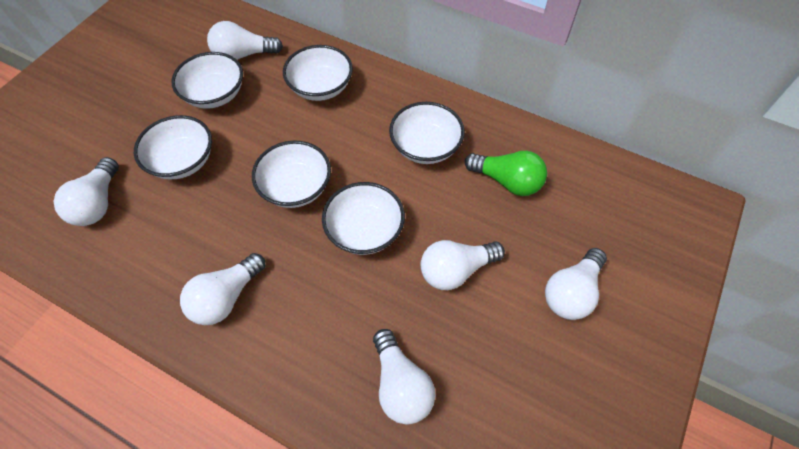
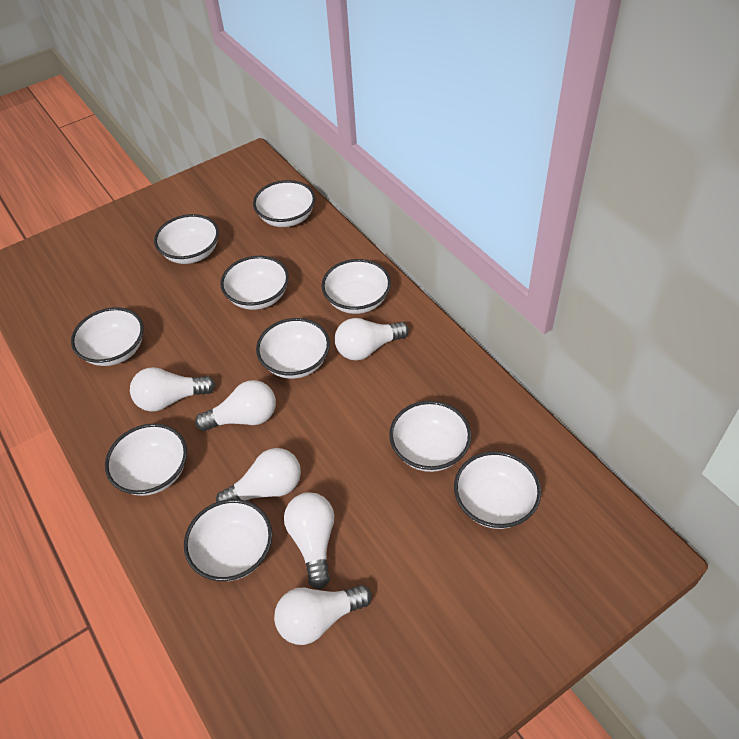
green light bulb: 1 -> 0
white bowl: 6 -> 10

